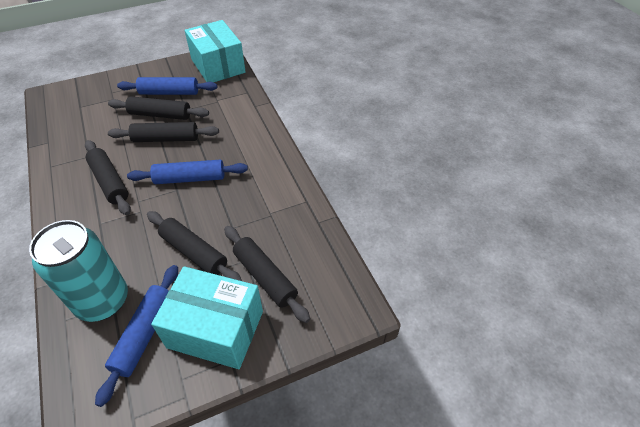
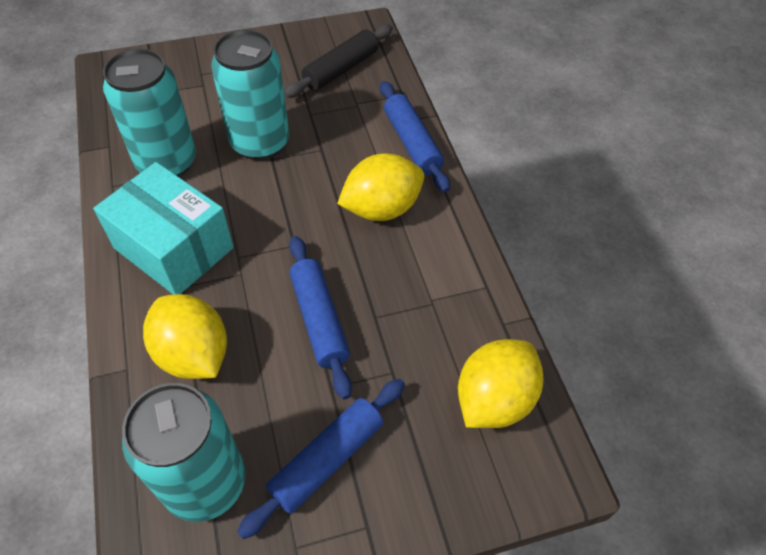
black rolling pin: 5 -> 1
turquoise box: 2 -> 1
turquoise can: 1 -> 3
yellow lemon: 0 -> 3

